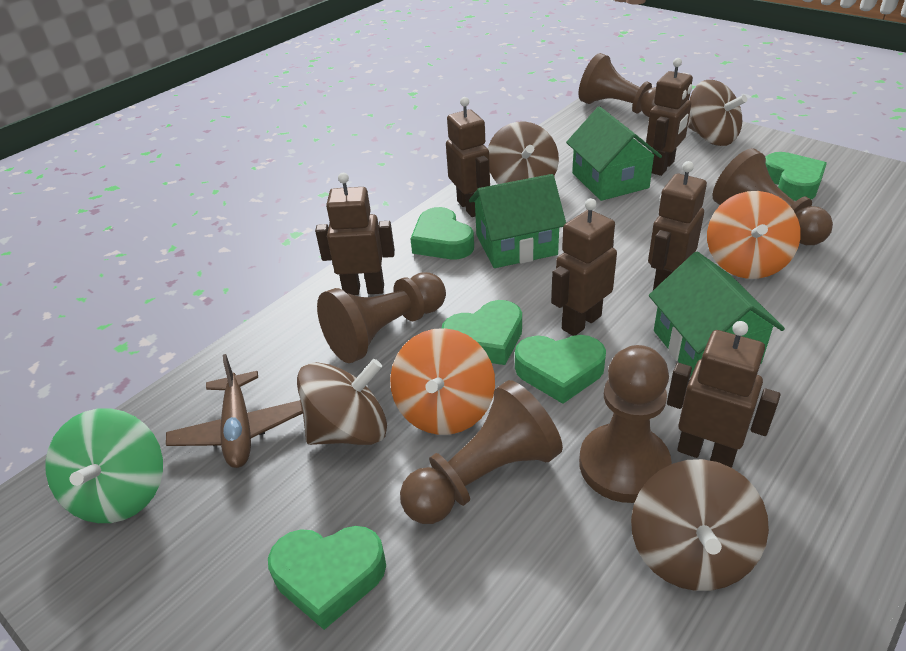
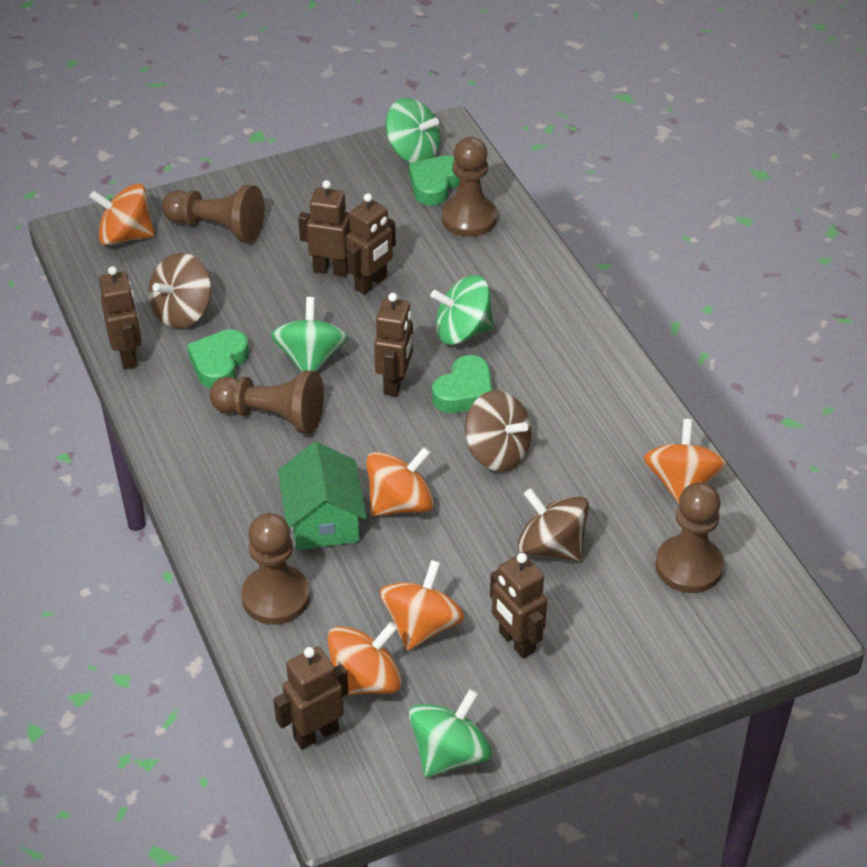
brown plane: 1 -> 0
brown spinning top: 4 -> 3
green heart: 5 -> 3
green house: 3 -> 1
green spinning top: 1 -> 4
orange spinning top: 2 -> 5

